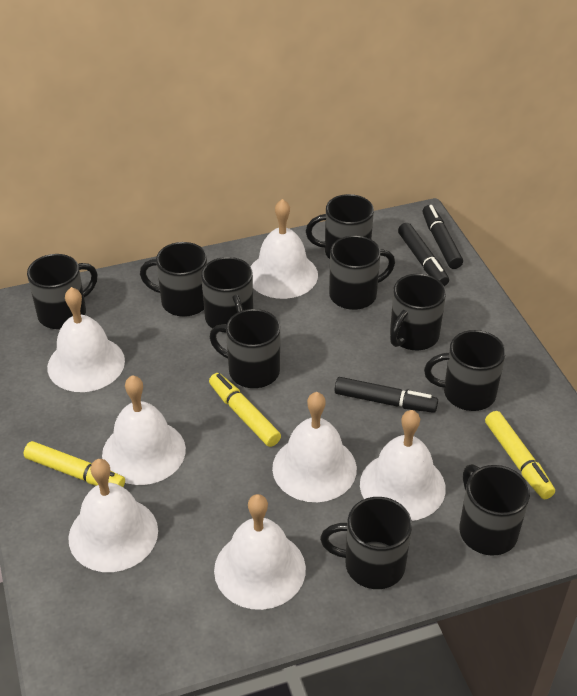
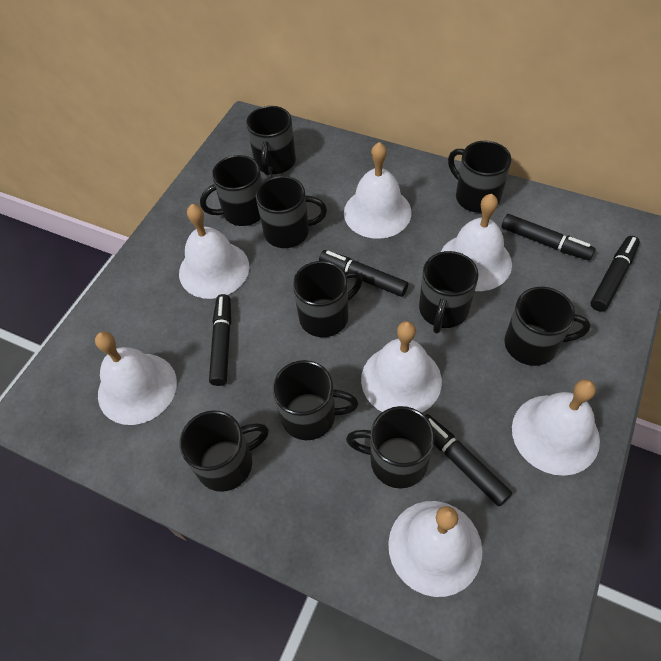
black marker: 3 -> 5
yellow marker: 3 -> 0

